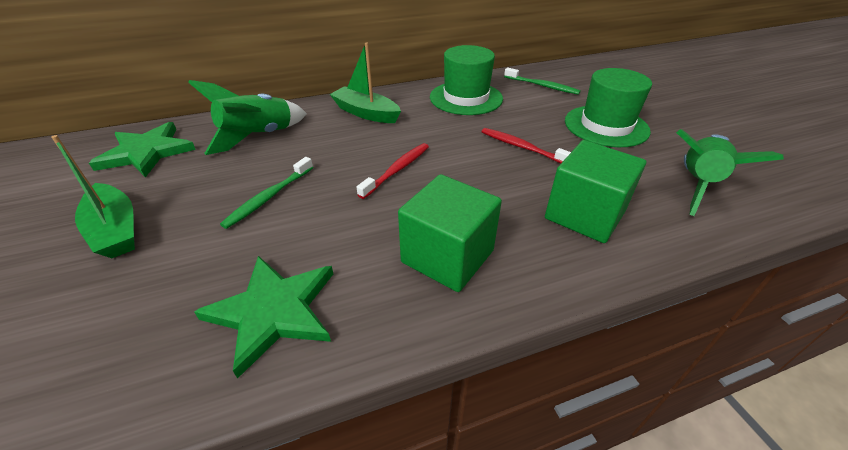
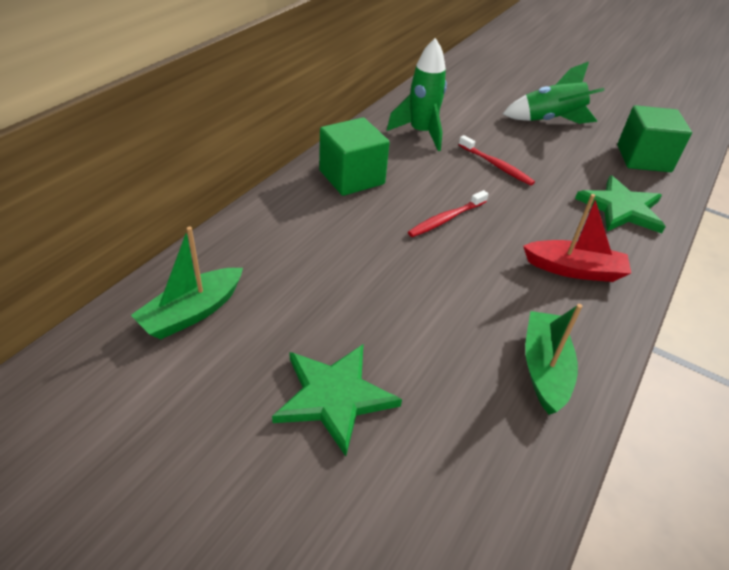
green hat: 2 -> 0
green toothbrush: 2 -> 0
red boat: 0 -> 1

